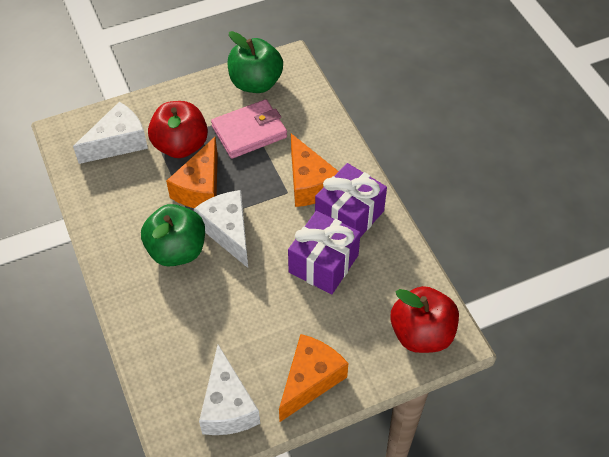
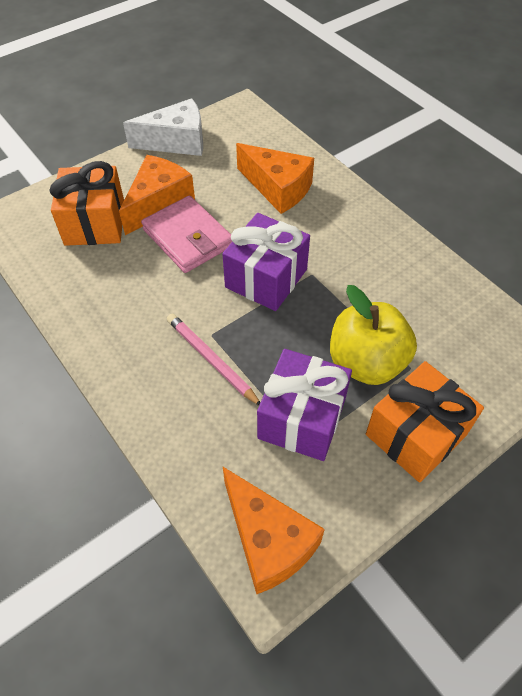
green apple: 2 -> 0
orange gift: 0 -> 2
pink pencil: 0 -> 1
red apple: 2 -> 0
white cheese: 3 -> 1
yellow apple: 0 -> 1

